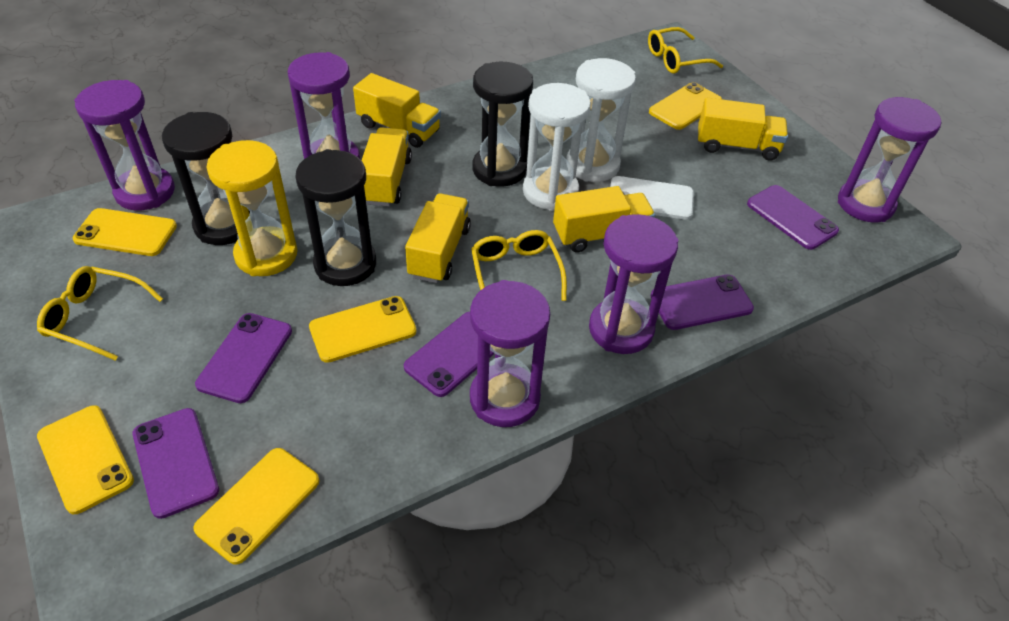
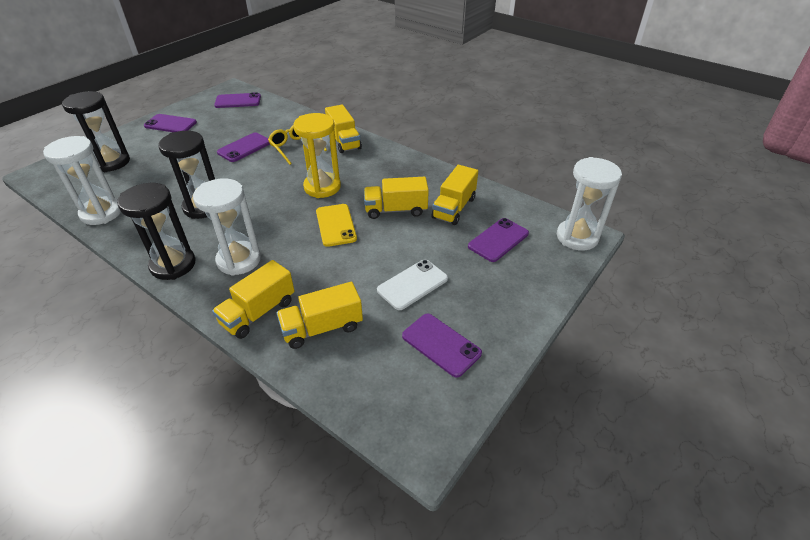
purple hourglass: 5 -> 0
white hourglass: 2 -> 3
yellow glasses: 3 -> 1
yellow phone: 5 -> 1

